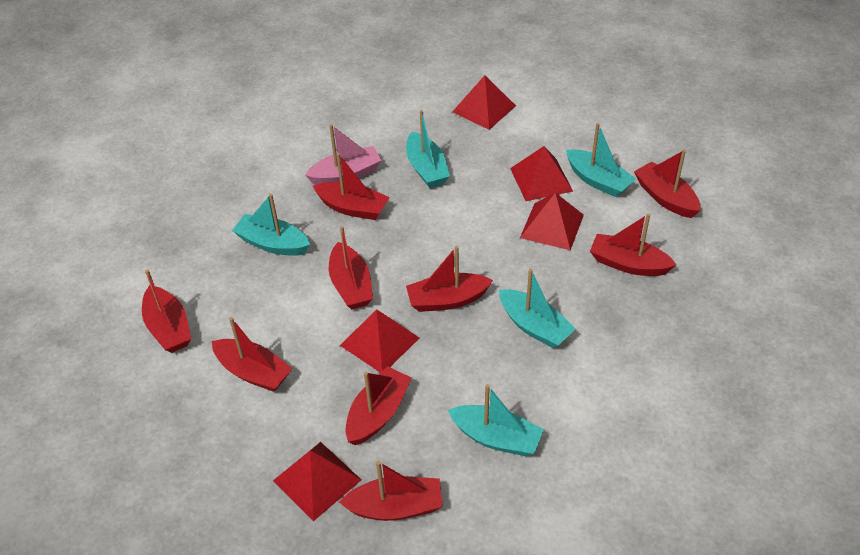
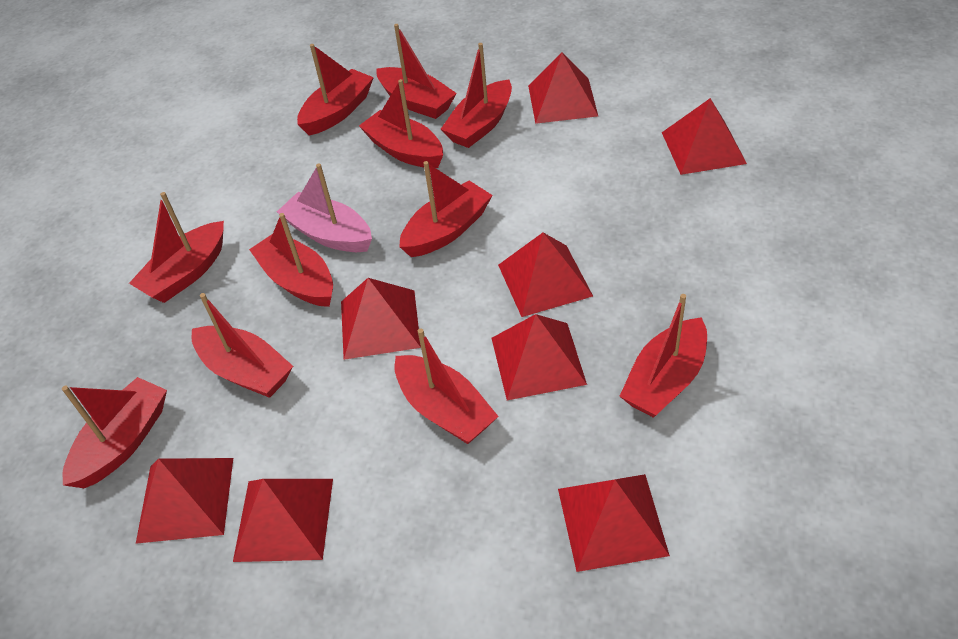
red boat: 9 -> 11
red pyramid: 5 -> 8
turquoise boat: 5 -> 0

